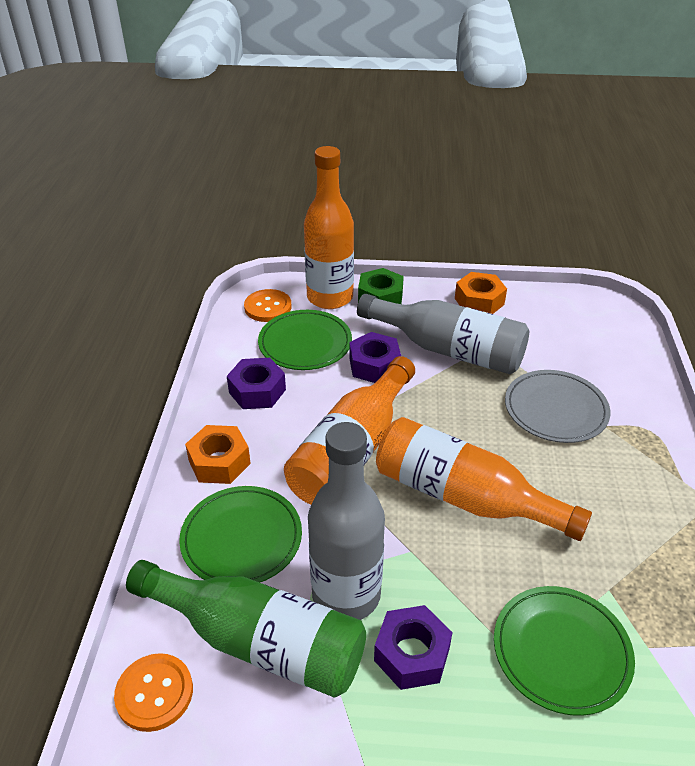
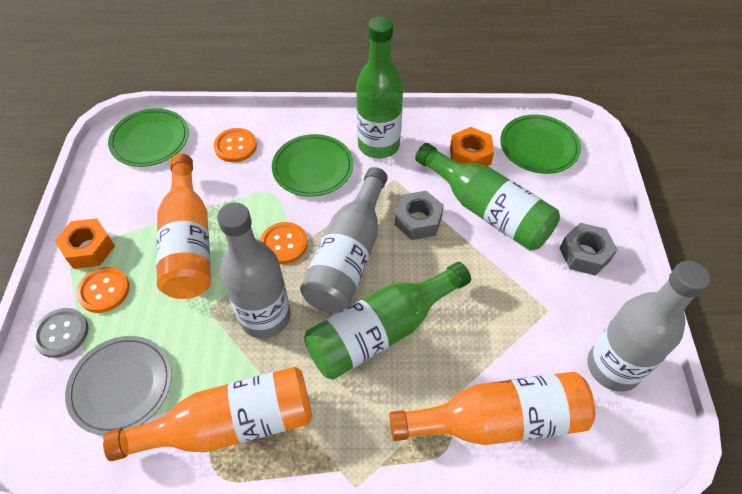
green bottle: 1 -> 3
green nut: 1 -> 0
grey bottle: 2 -> 3
grey button: 0 -> 1
grey nut: 0 -> 2
orange button: 2 -> 3
purple nut: 3 -> 0

